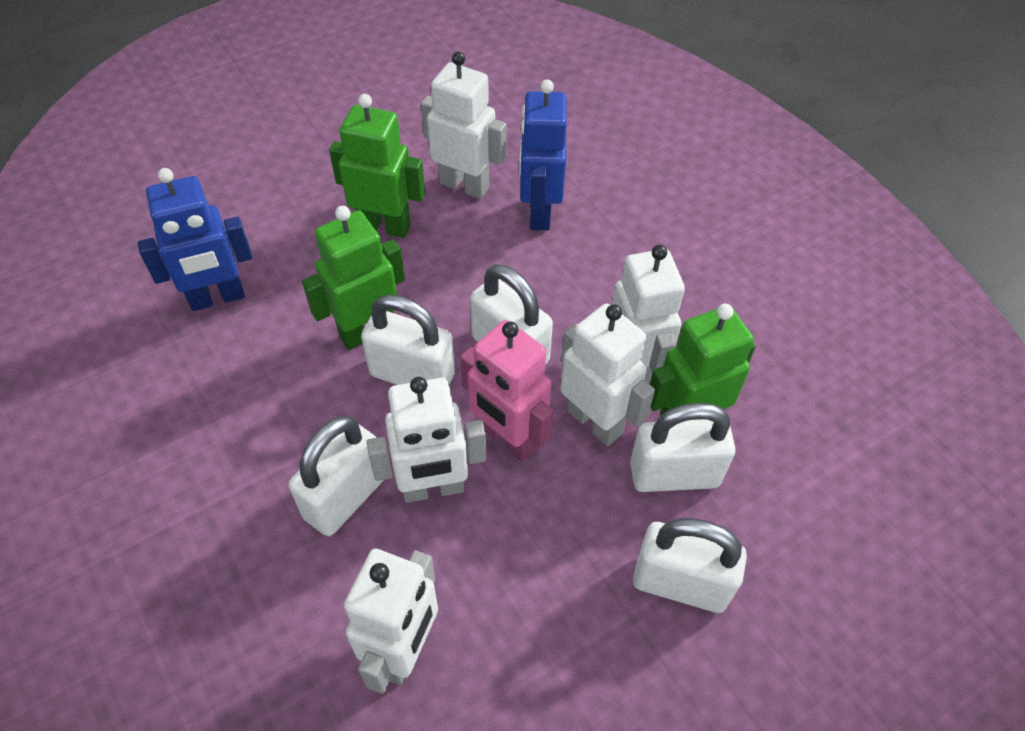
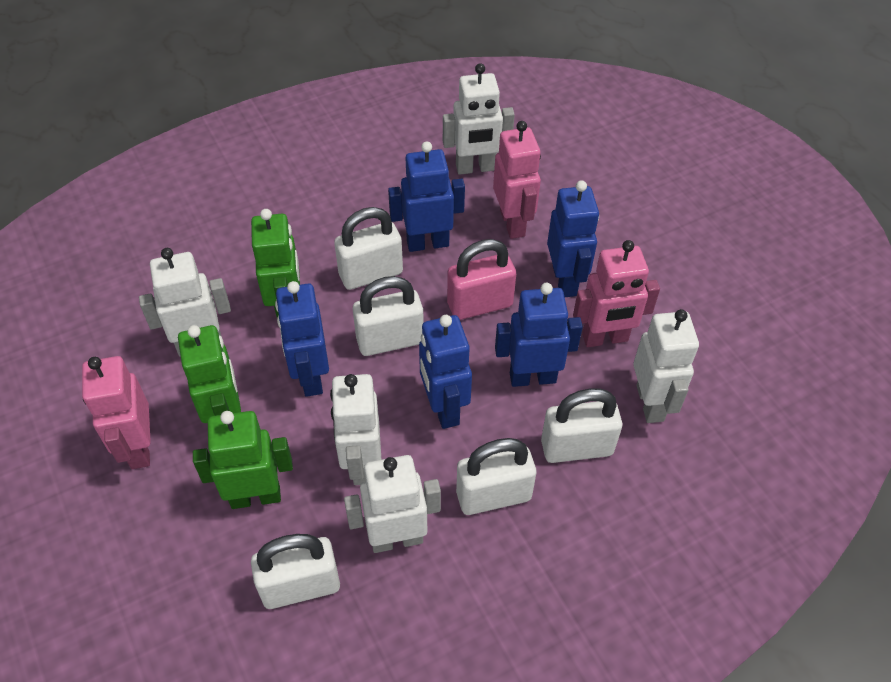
blue robot: 2 -> 5
pink padlock: 0 -> 1
pink robot: 1 -> 3

